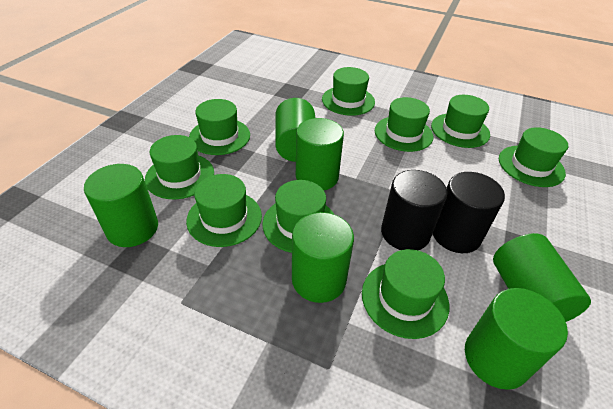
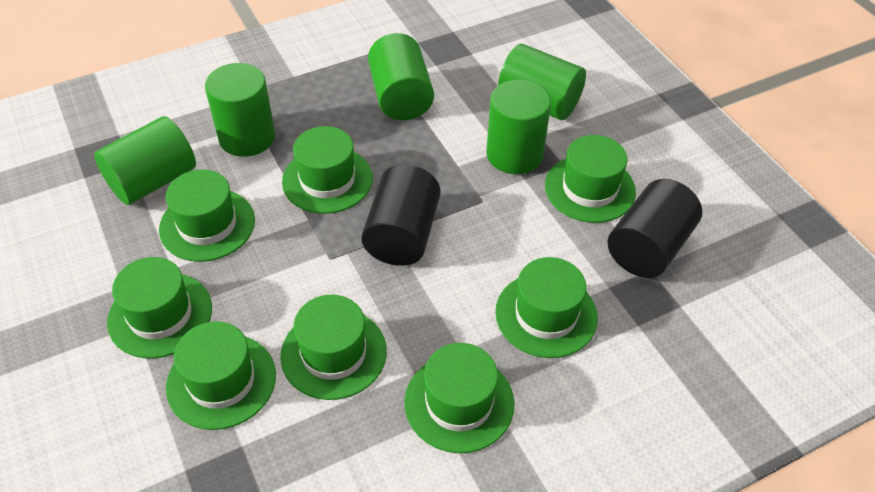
green cylinder: 6 -> 5
green hat: 9 -> 8

